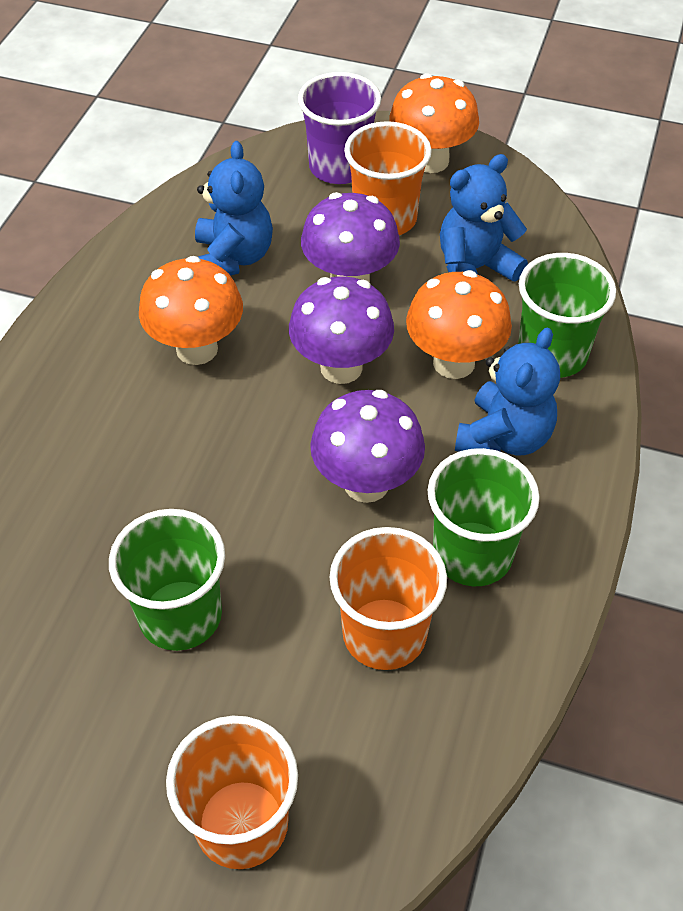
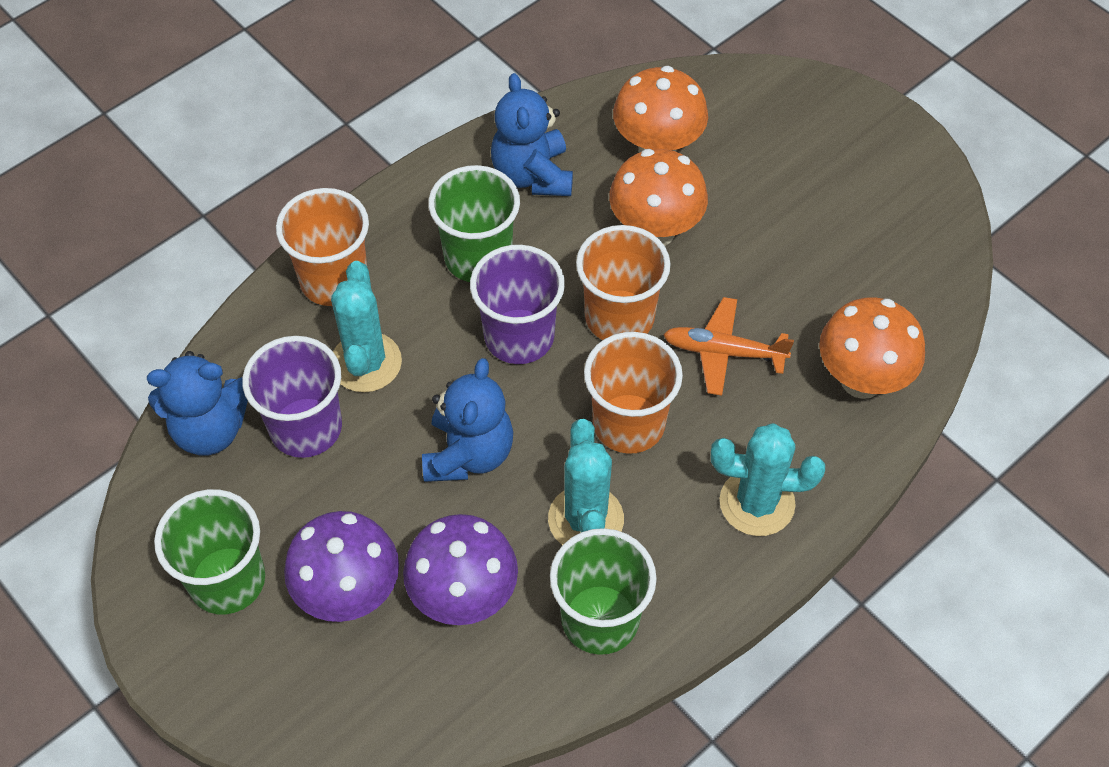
orange plane: 0 -> 1
purple cup: 1 -> 2
purple mushroom: 3 -> 2
turquoise cactus: 0 -> 3

